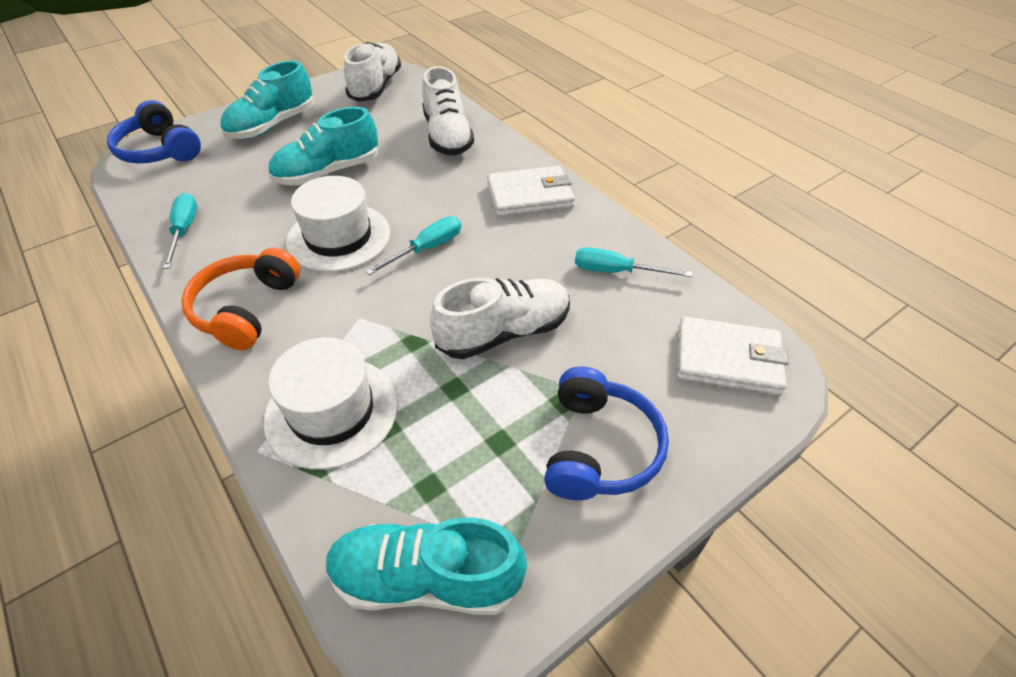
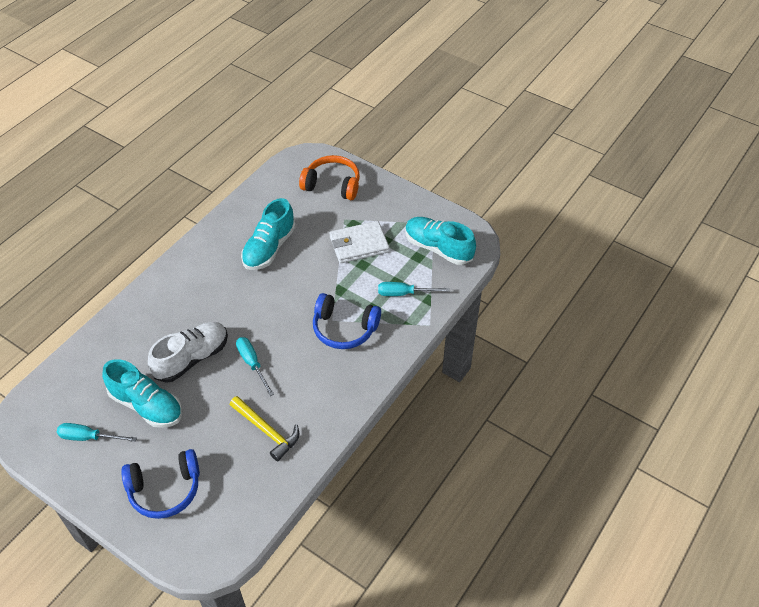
white hat: 2 -> 0
white shoe: 3 -> 1
white wallet: 2 -> 1
yellow hammer: 0 -> 1

